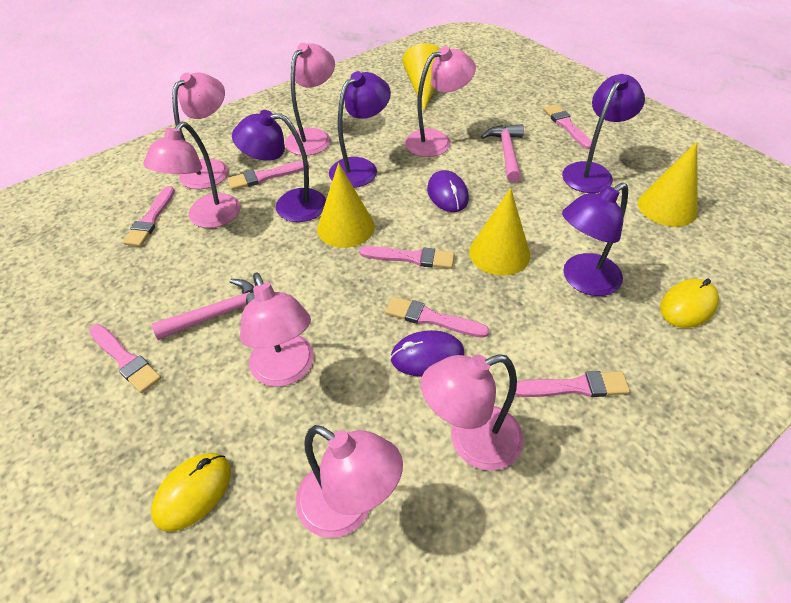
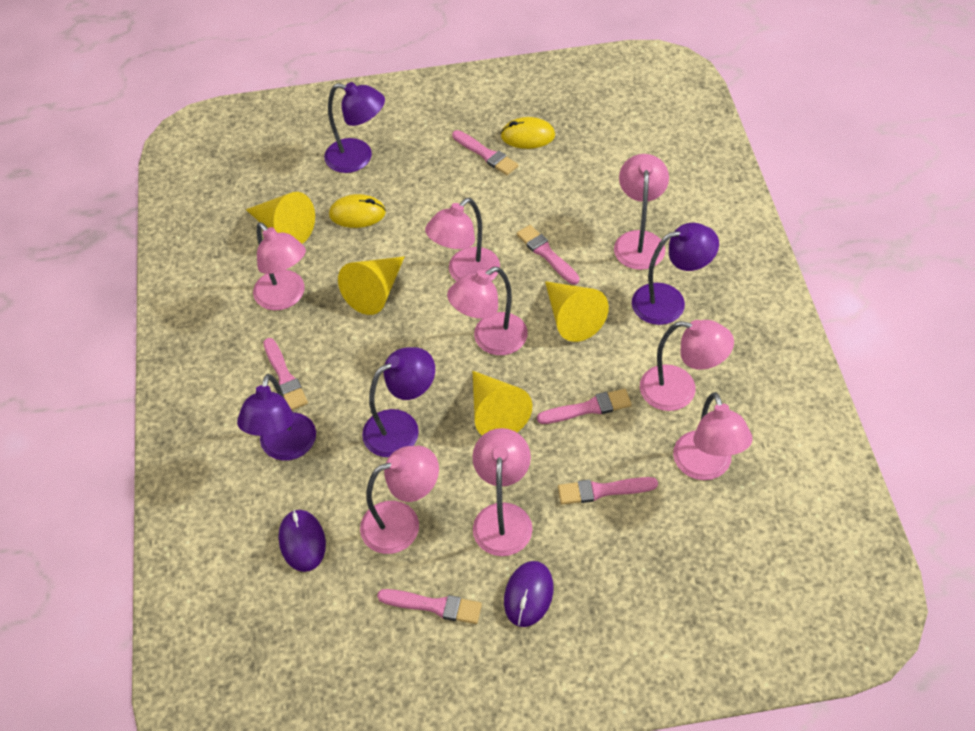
pink brush: 7 -> 6
pink hammer: 2 -> 0
pink lamp: 7 -> 8

